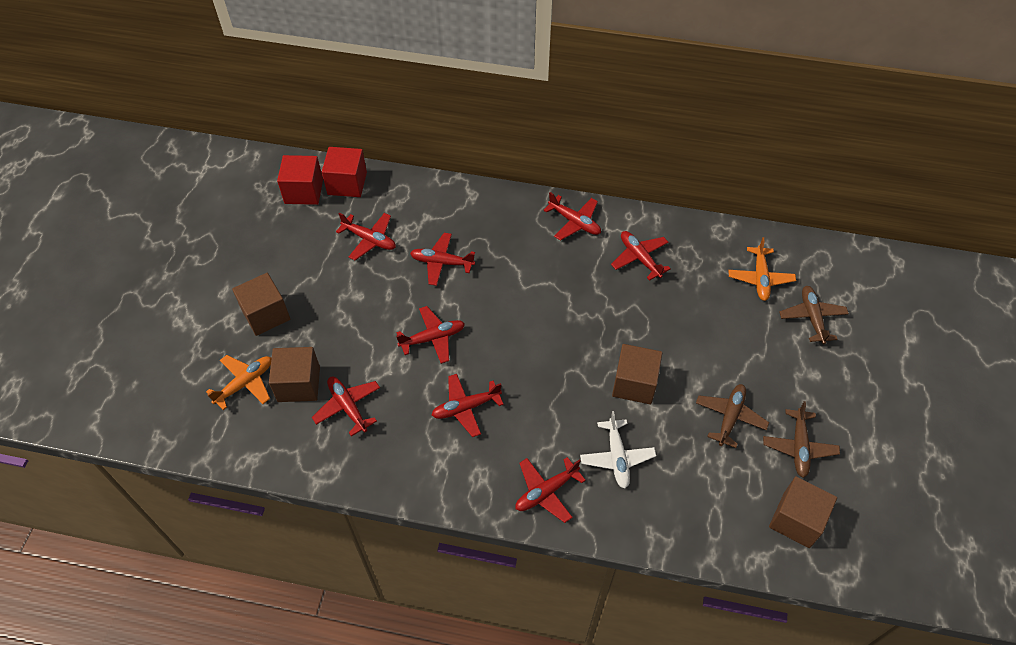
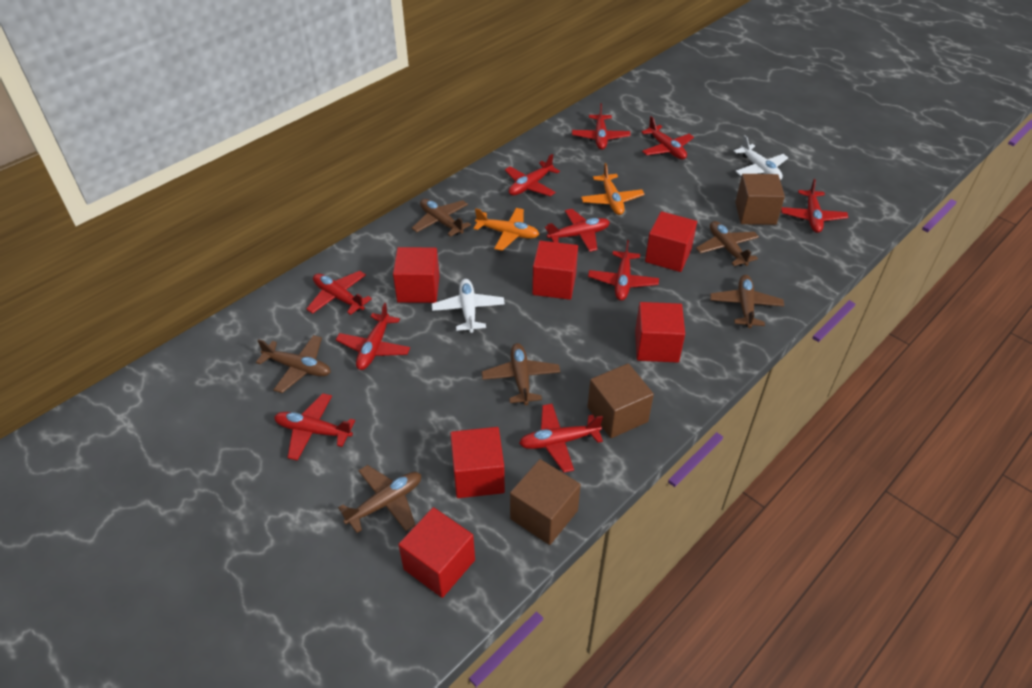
brown cube: 4 -> 3
brown plane: 3 -> 6
red cube: 2 -> 6
red plane: 8 -> 10
white plane: 1 -> 2

